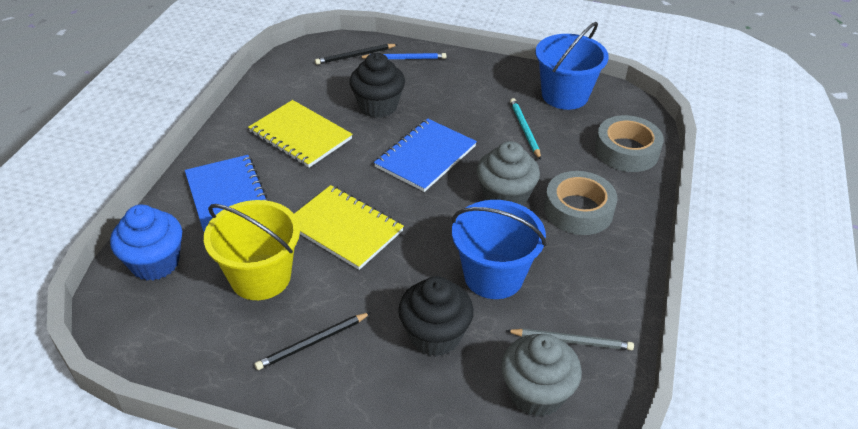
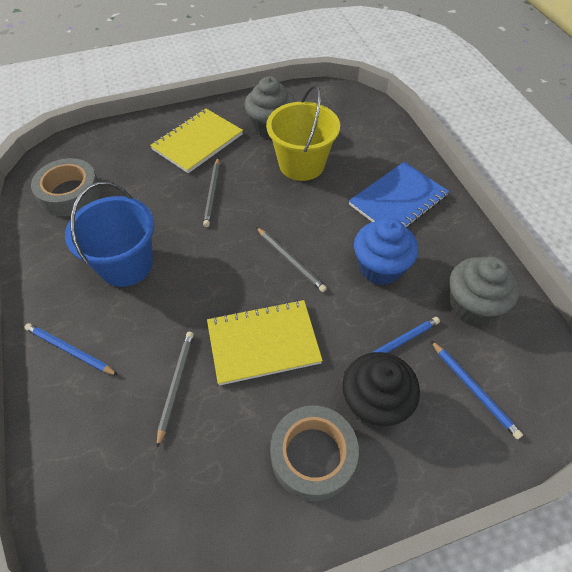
black cupcake: 2 -> 1
black pencil: 2 -> 0
blue bucket: 2 -> 1
blue notebook: 2 -> 1
blue pencil: 1 -> 3
grey pencil: 1 -> 3
turquoise pencil: 1 -> 0

